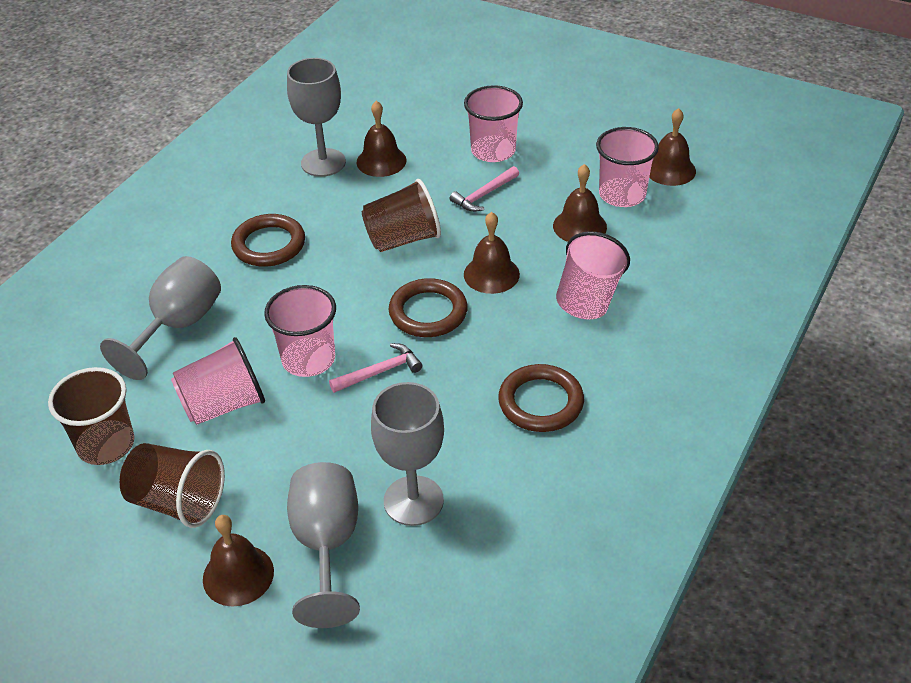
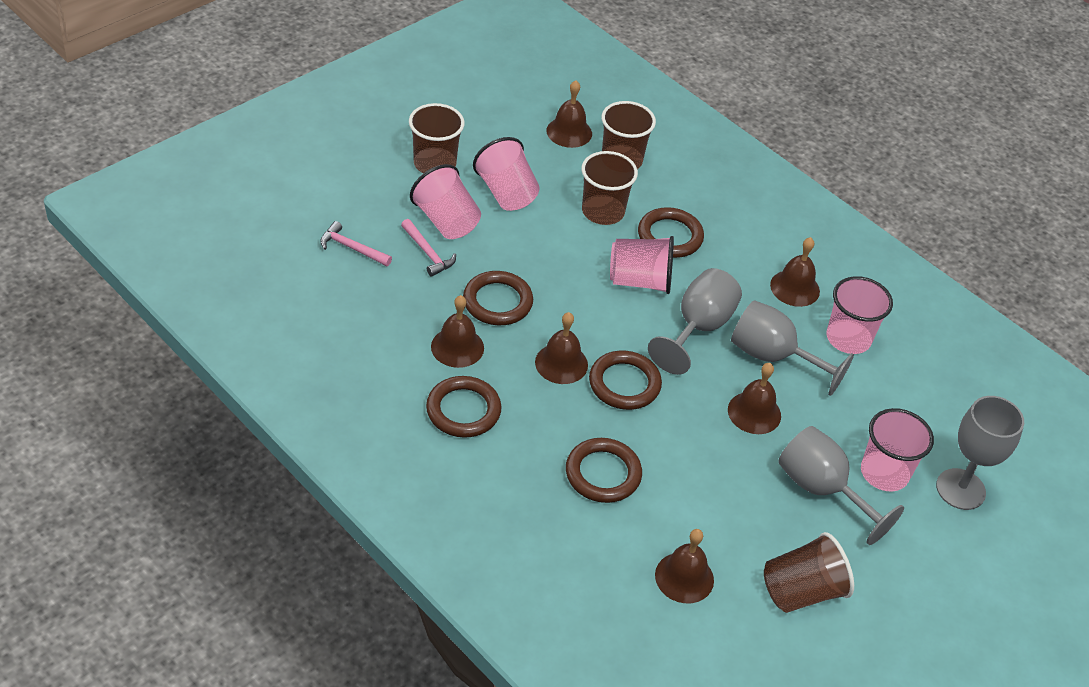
brown bell: 5 -> 6
brown cup: 3 -> 4
brown ring: 3 -> 5

